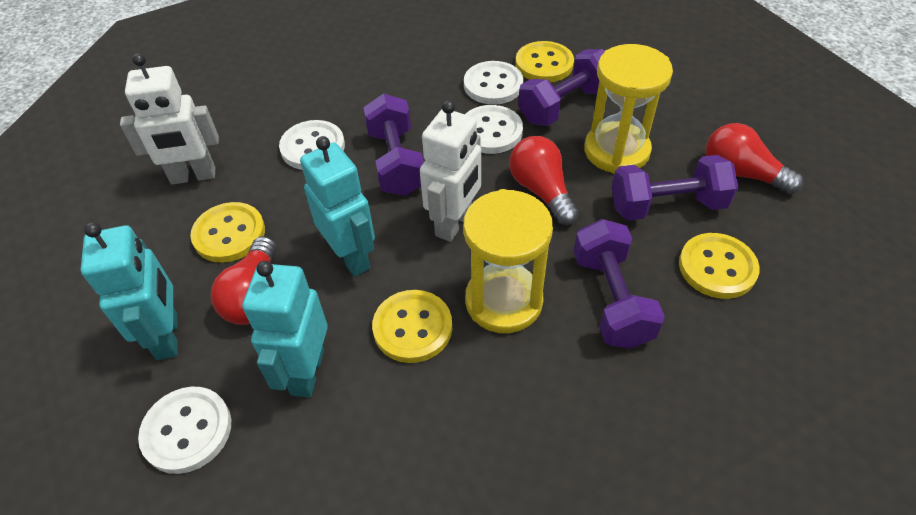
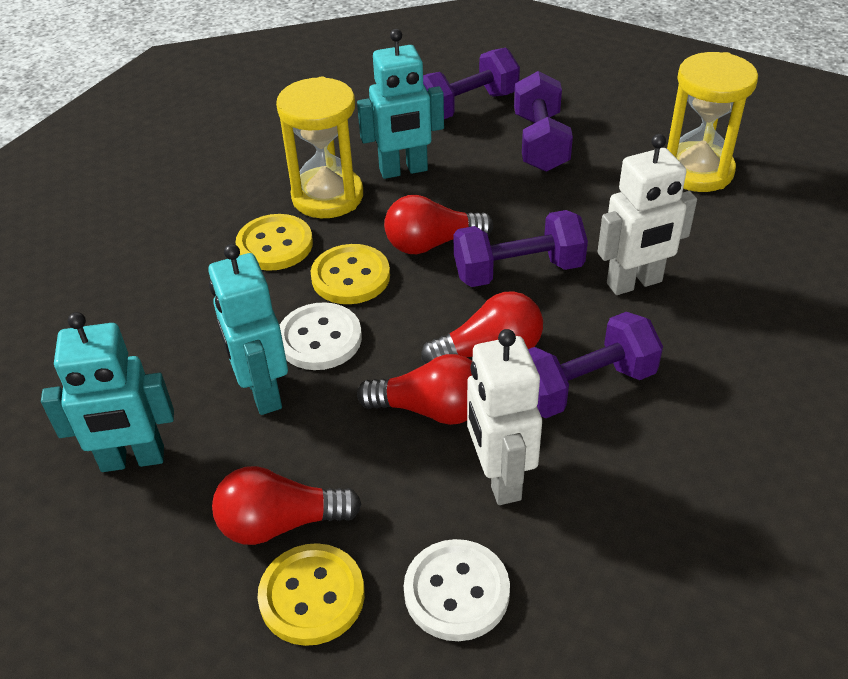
red light bulb: 3 -> 4
white button: 4 -> 2
yellow button: 4 -> 3

